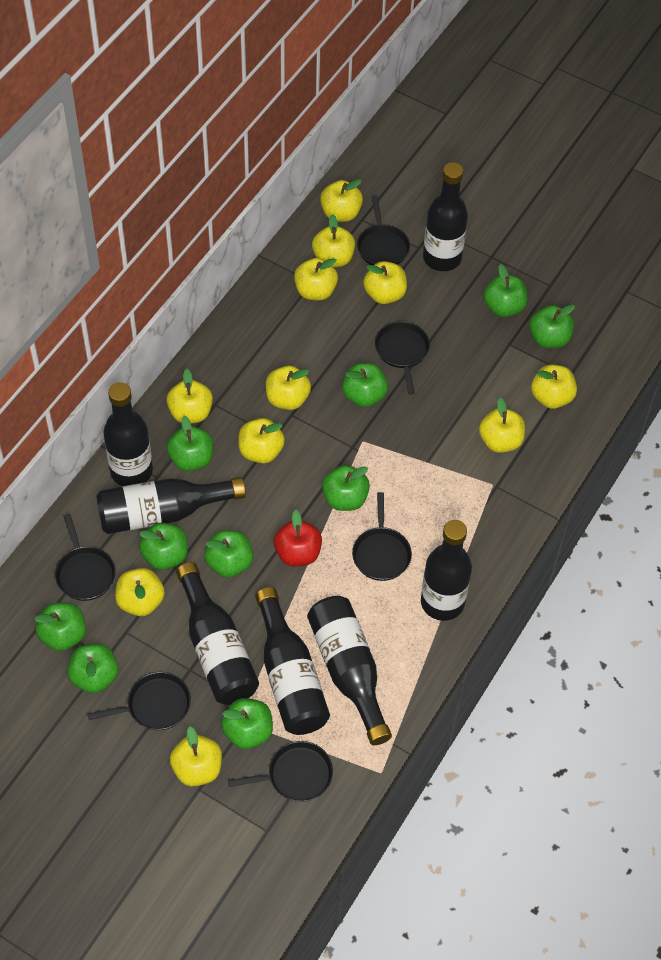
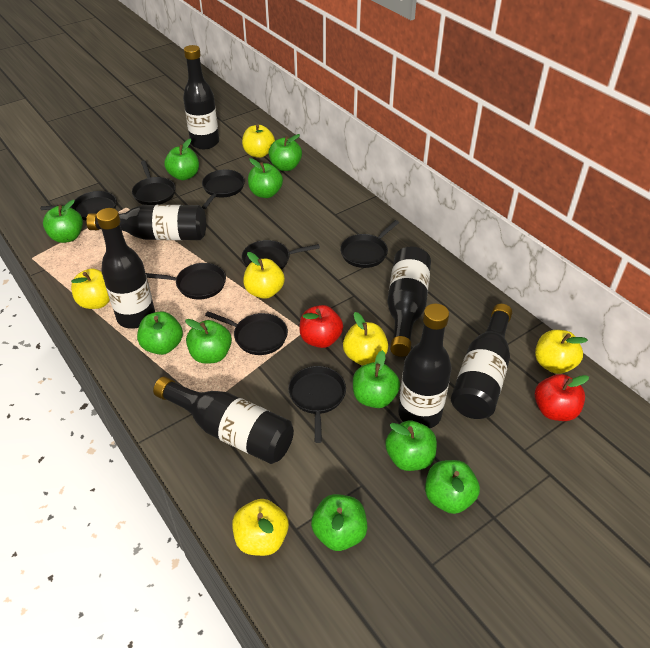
black pan: 6 -> 8
red apple: 1 -> 2
yellow apple: 11 -> 6

